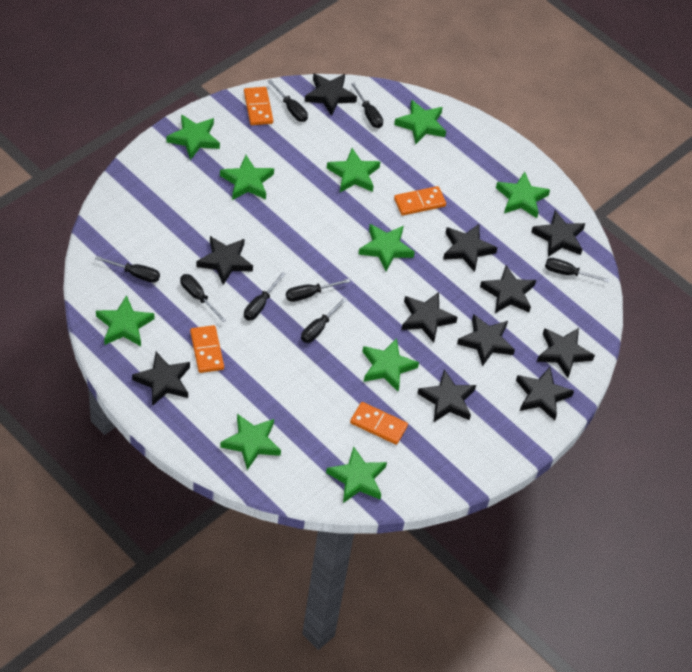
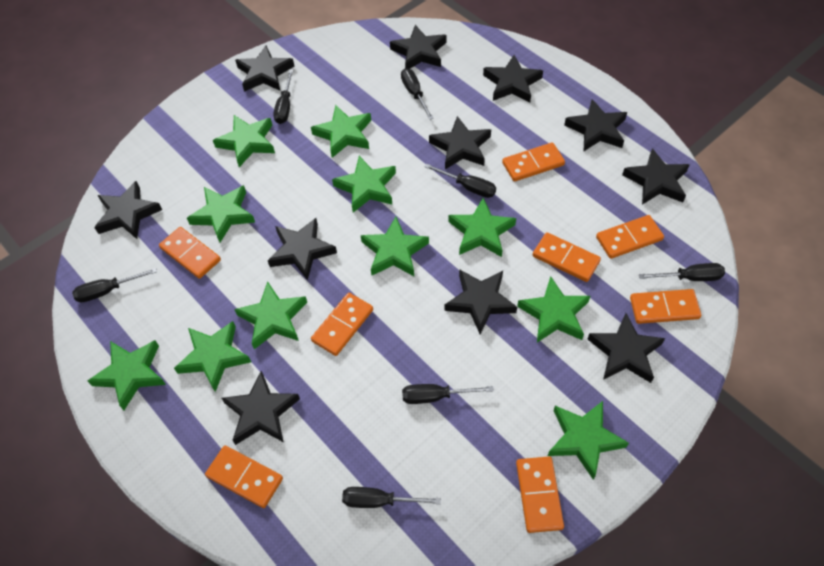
black screwdriver: 8 -> 7
green star: 10 -> 11
orange domino: 4 -> 8

